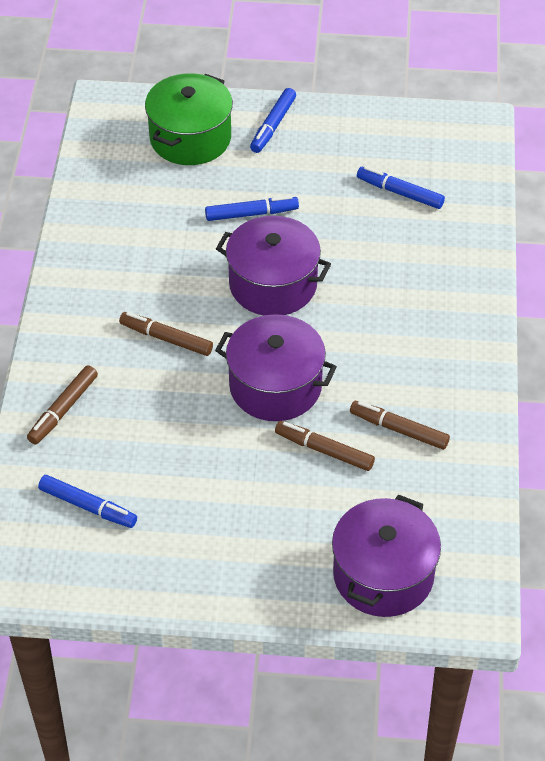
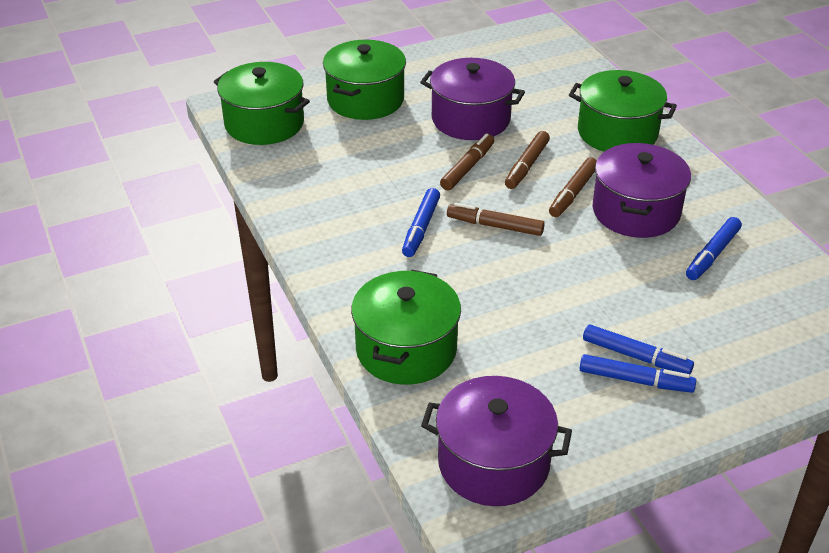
green pot: 1 -> 4

